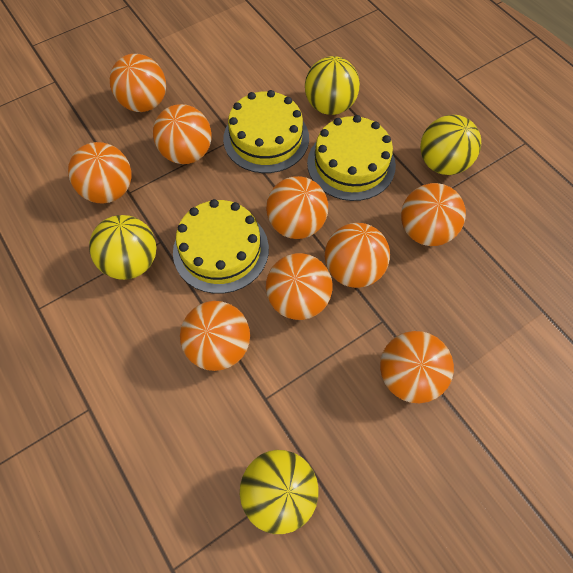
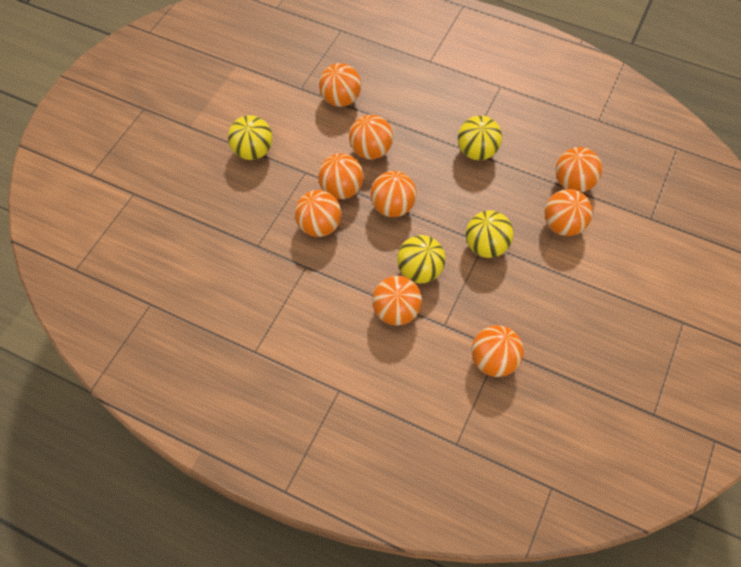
yellow cake: 3 -> 0

